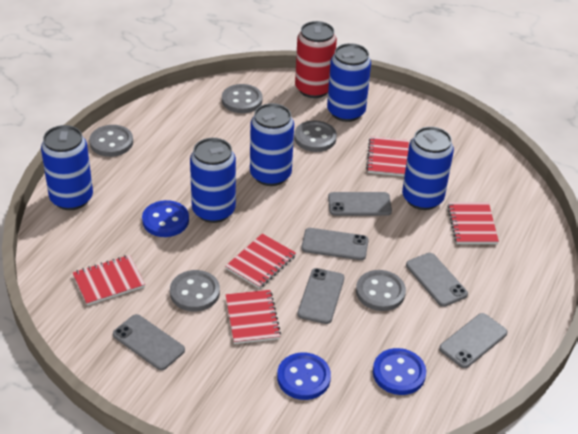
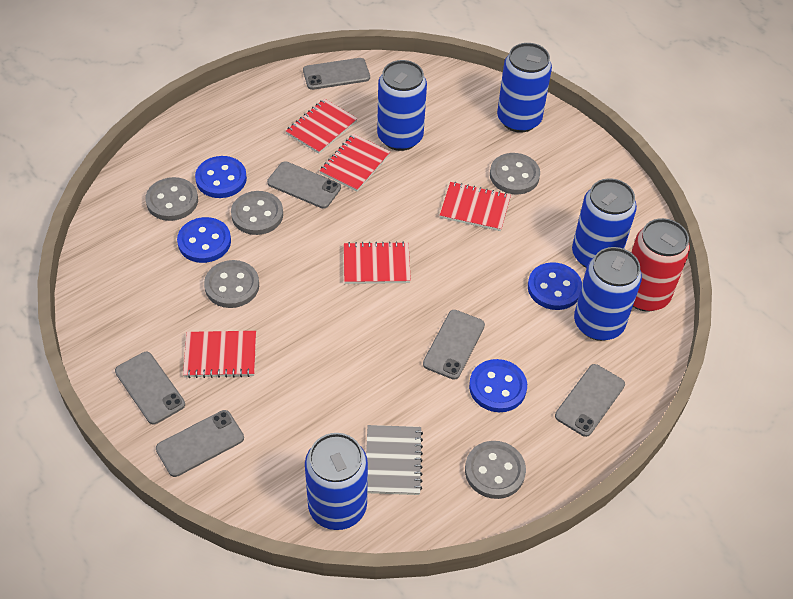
blue button: 3 -> 4
grey notebook: 0 -> 1

